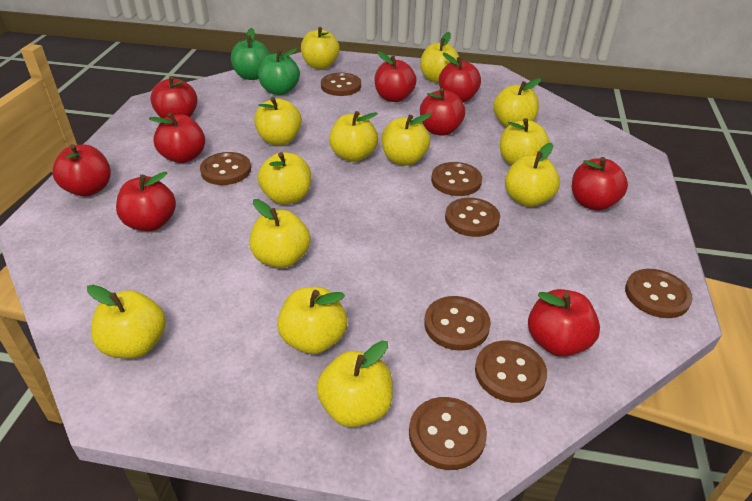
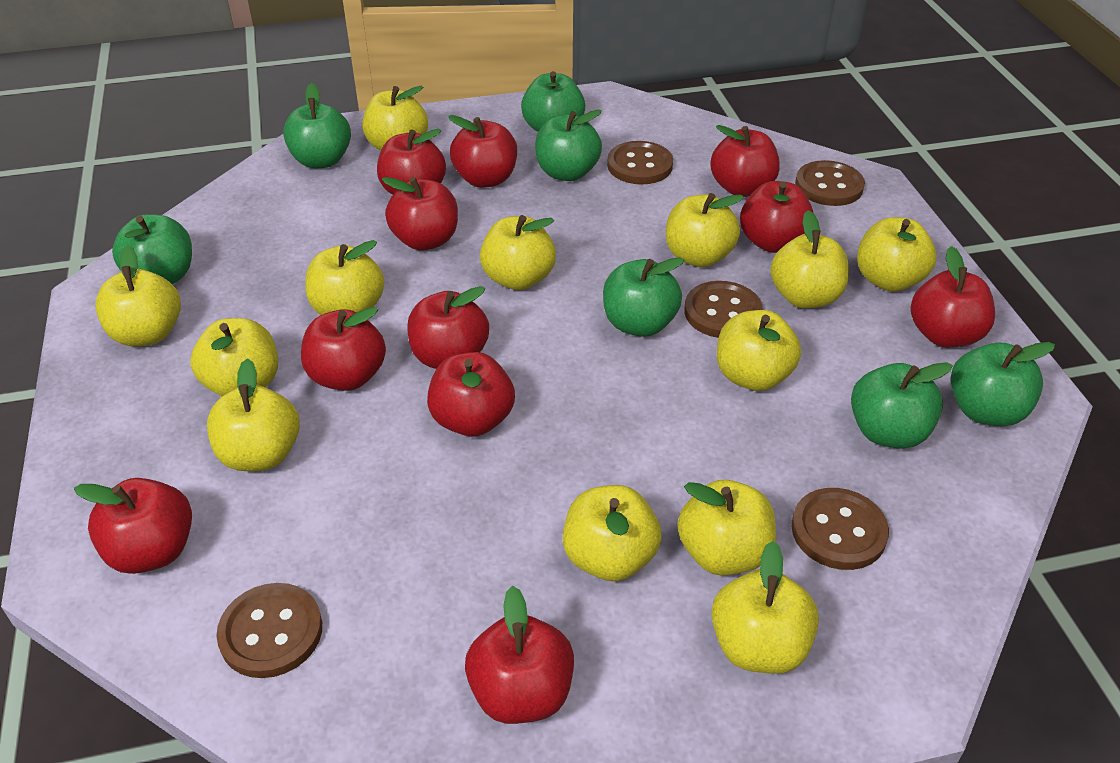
brown button: 8 -> 5
green apple: 2 -> 7
red apple: 9 -> 11

